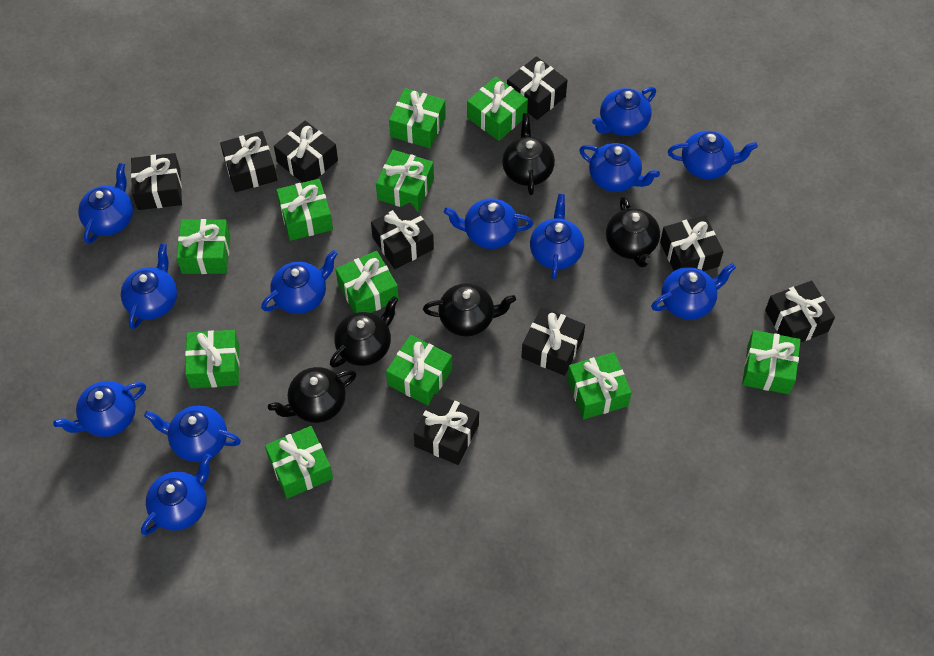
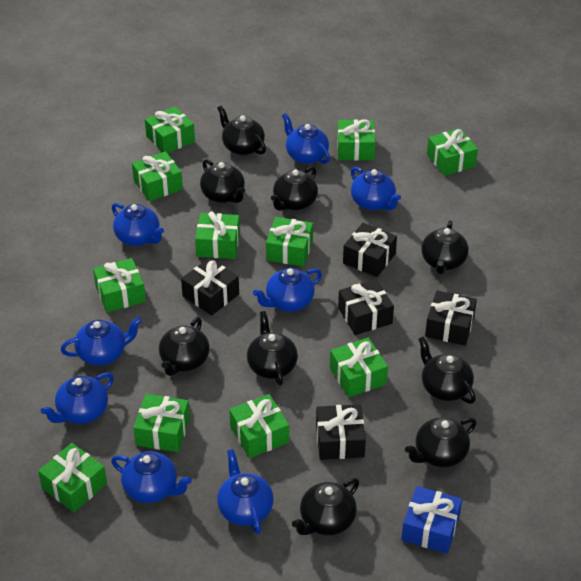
black gift: 9 -> 5
black teapot: 5 -> 9
blue gift: 0 -> 1
blue teapot: 12 -> 8

